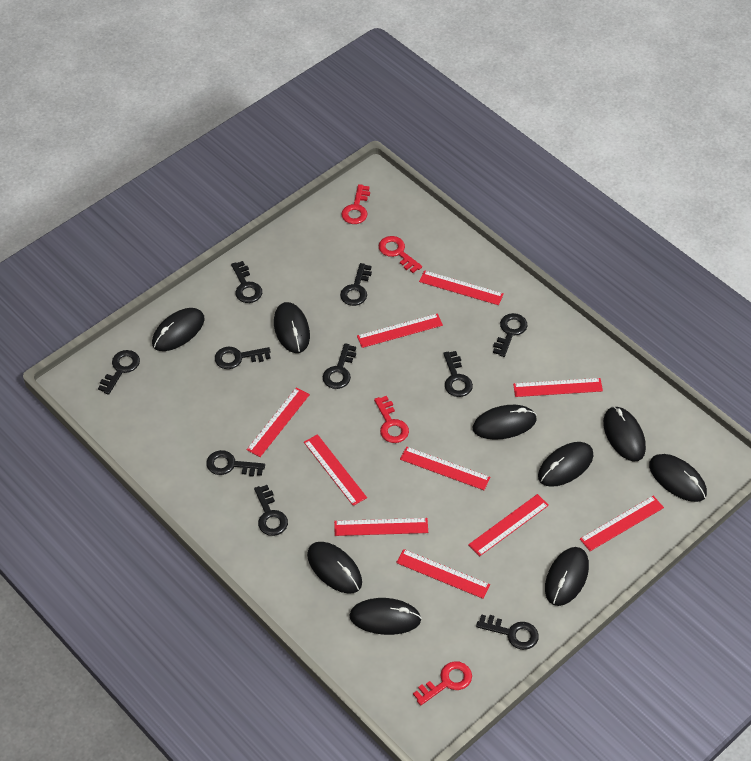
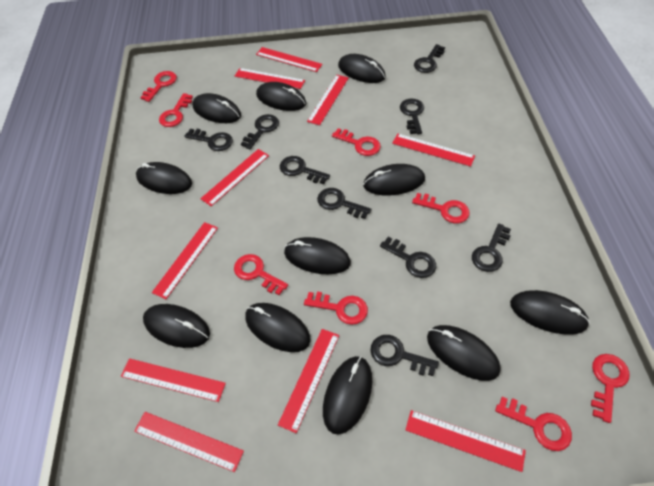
black key: 10 -> 9
black mouse: 9 -> 11
red key: 4 -> 8

